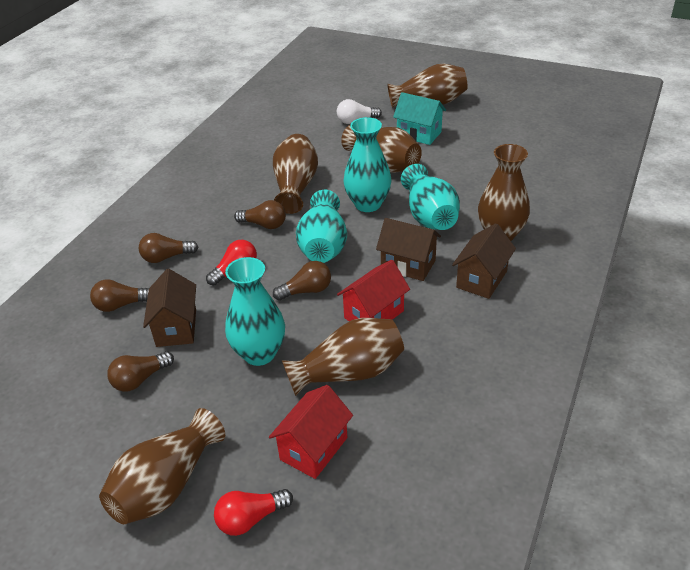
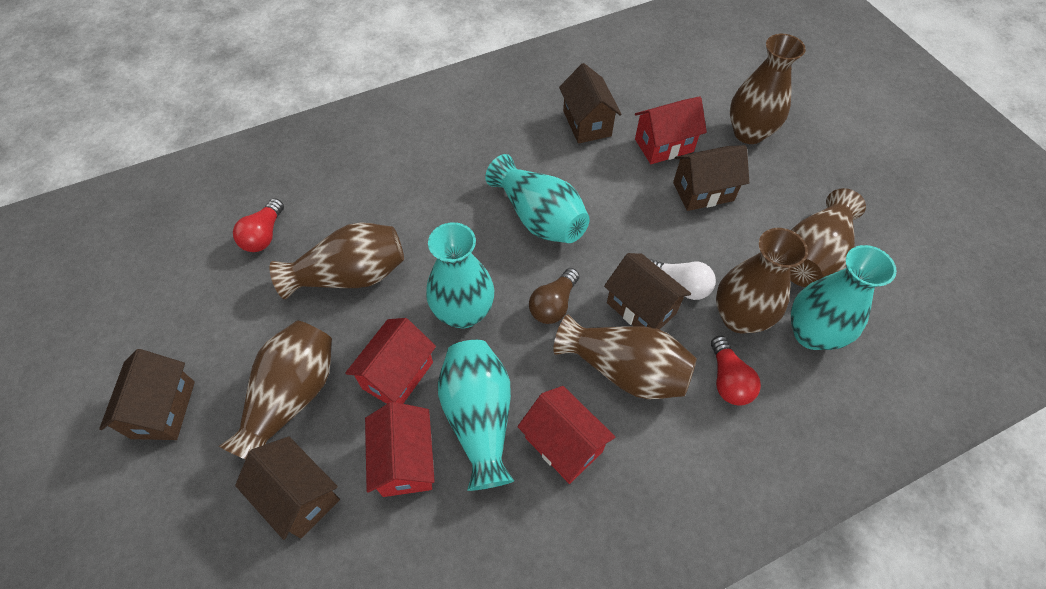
brown house: 3 -> 5
brown light bulb: 5 -> 1
red house: 2 -> 4
turquoise house: 1 -> 0

